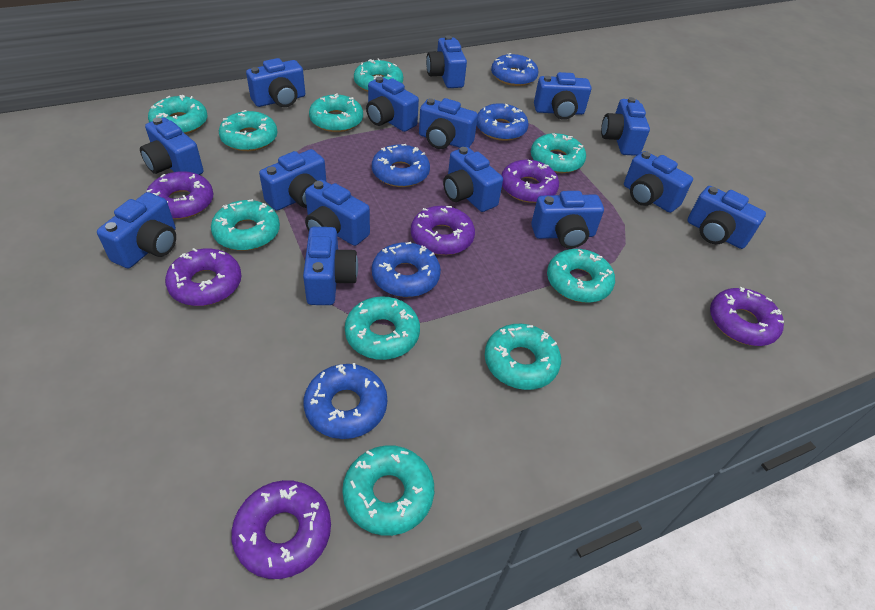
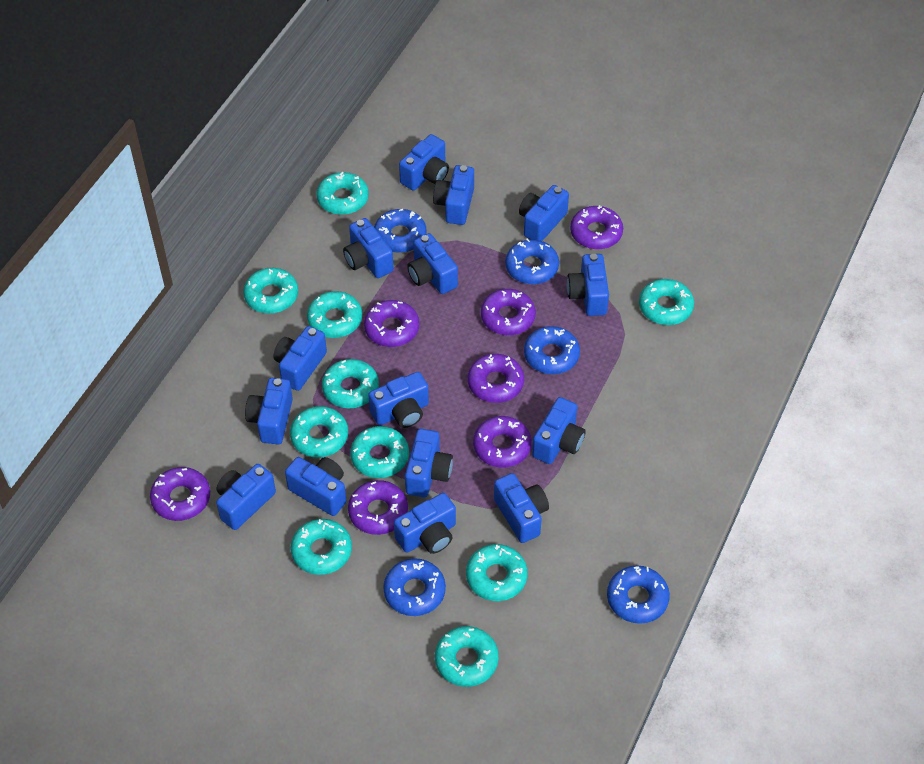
purple donut: 6 -> 7

